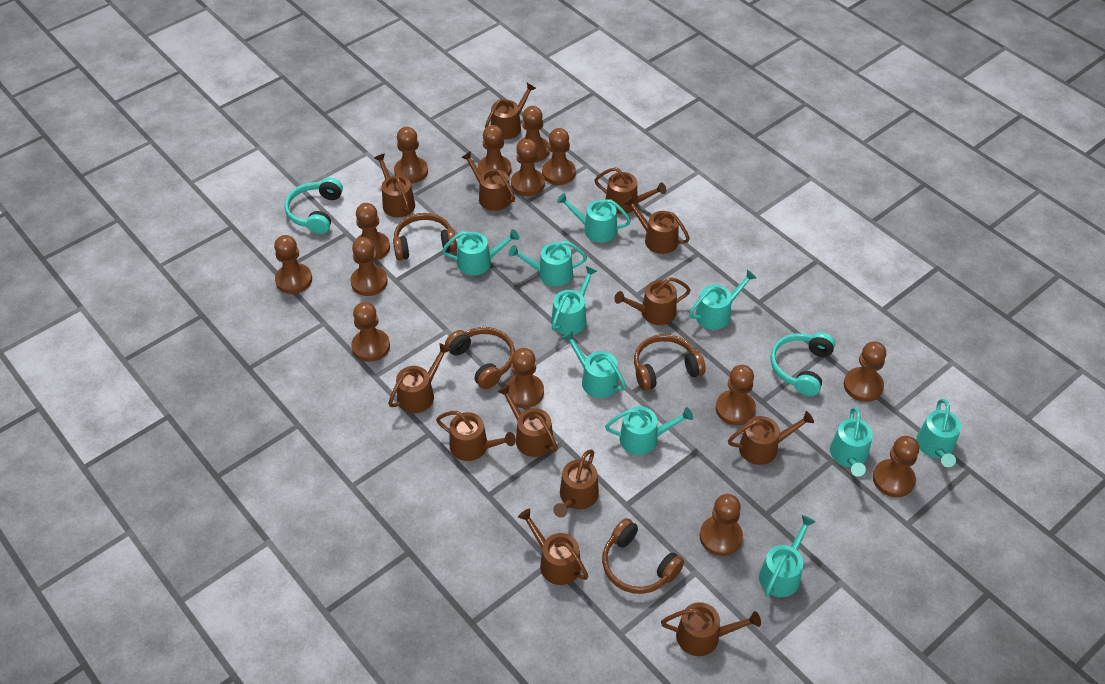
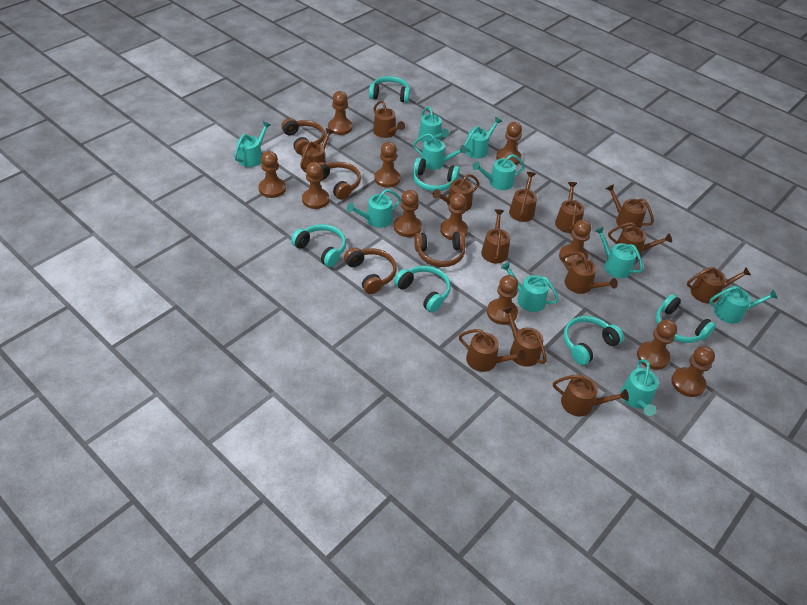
brown pawn: 14 -> 11
turquoise headphones: 2 -> 6

